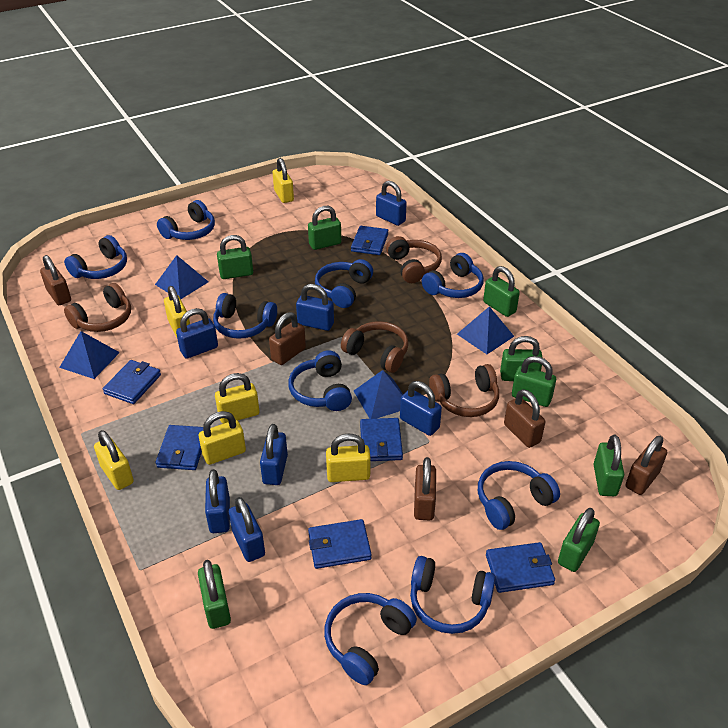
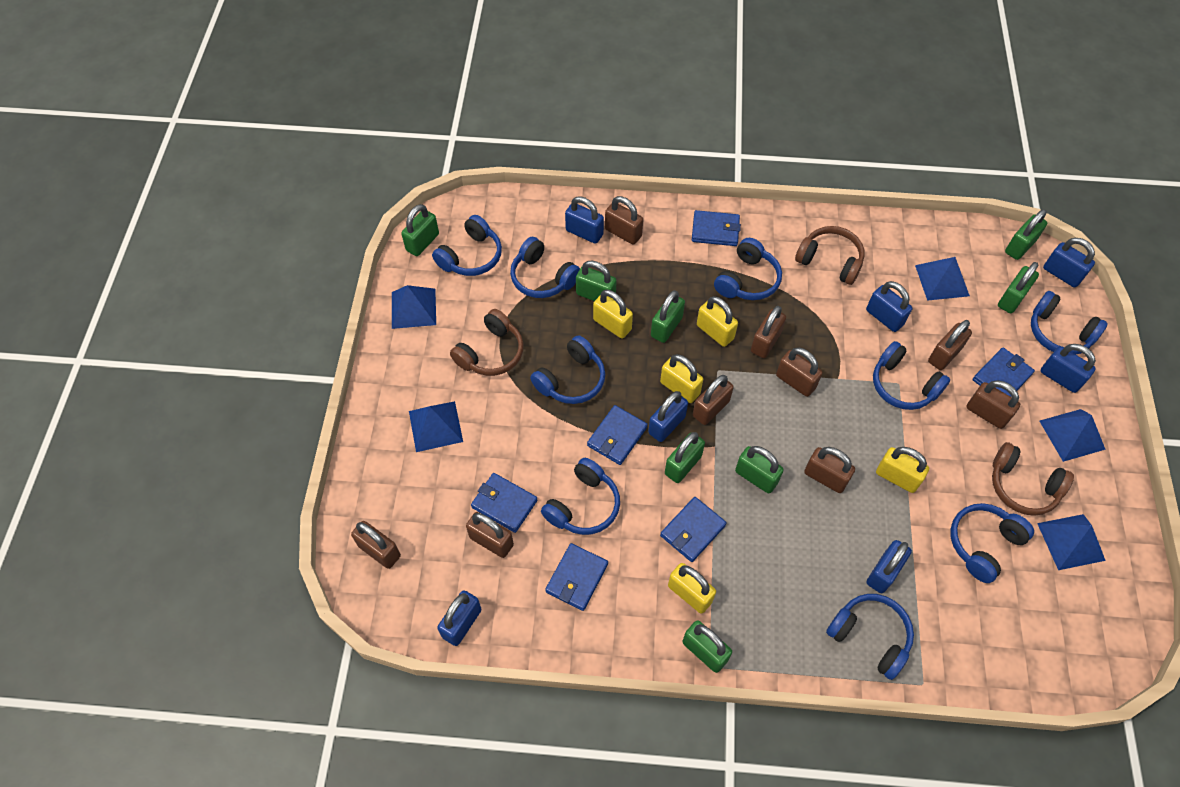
blue pyramid: 4 -> 5
brown headphones: 4 -> 3
brown padlock: 5 -> 9
yellow padlock: 6 -> 5

